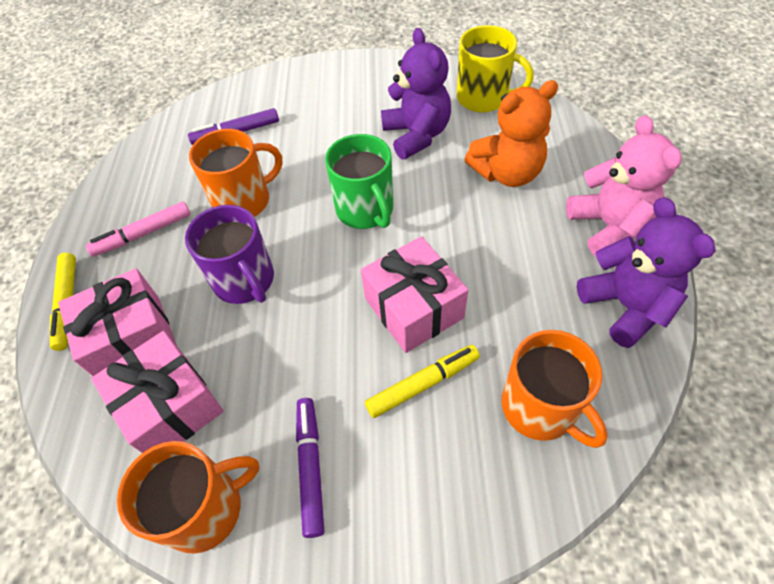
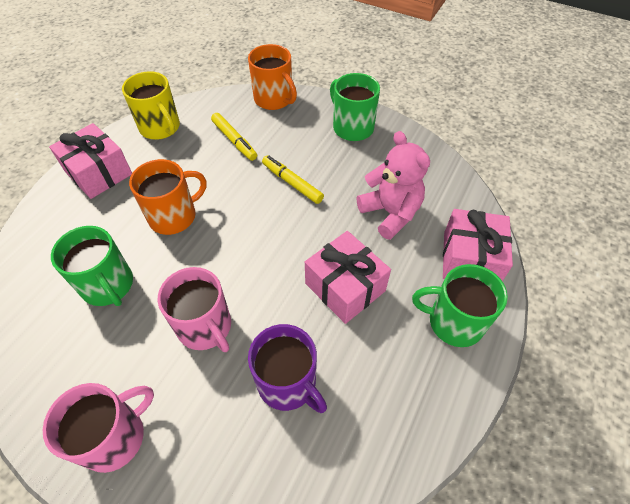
green mug: 1 -> 3
orange mug: 3 -> 2
orange teddy bear: 1 -> 0
pink marker: 1 -> 0
pink mug: 0 -> 2
purple marker: 2 -> 0
purple teddy bear: 2 -> 0

